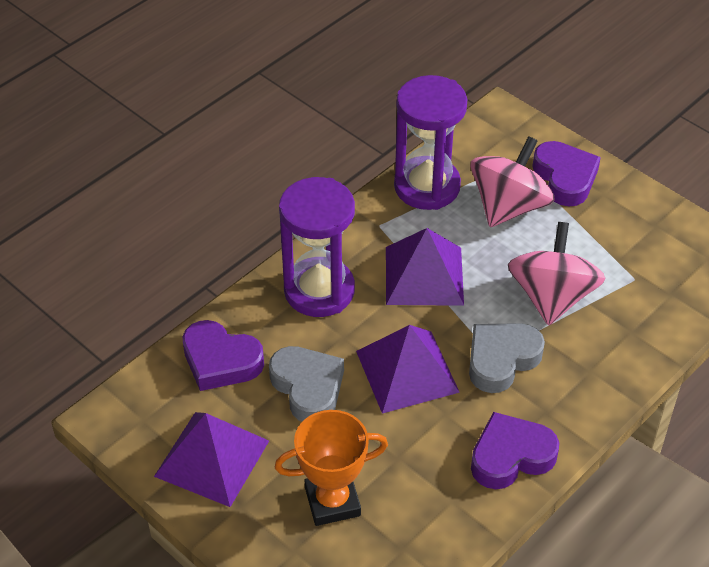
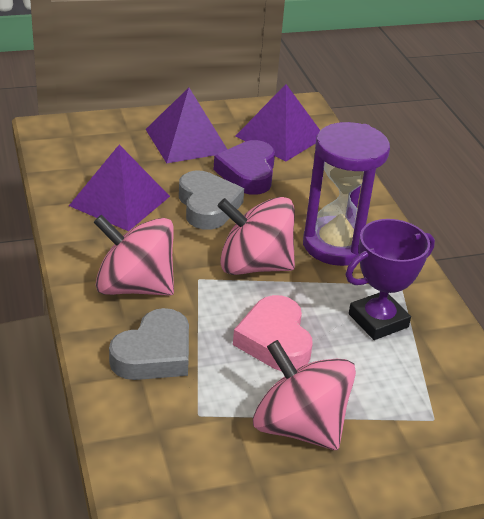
orange trophy: 1 -> 0
pink heart: 0 -> 1
pink spinning top: 2 -> 3
purple heart: 3 -> 1
purple hourglass: 2 -> 1
purple trophy: 0 -> 1

